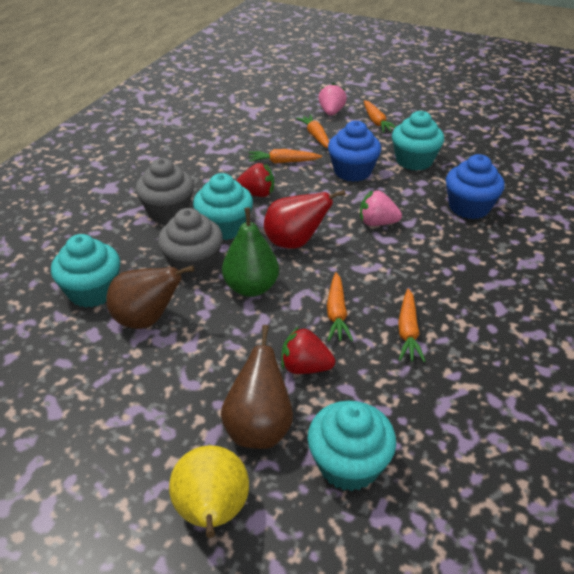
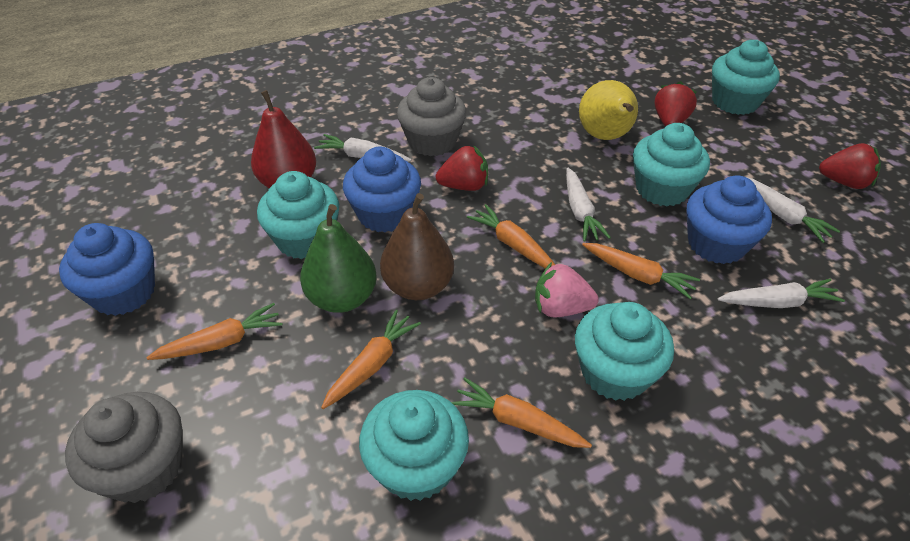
blue cupcake: 2 -> 3
brown pear: 2 -> 1
pink strawberry: 2 -> 1
red strawberry: 2 -> 3
turquoise cupcake: 4 -> 5
white carrot: 0 -> 4

